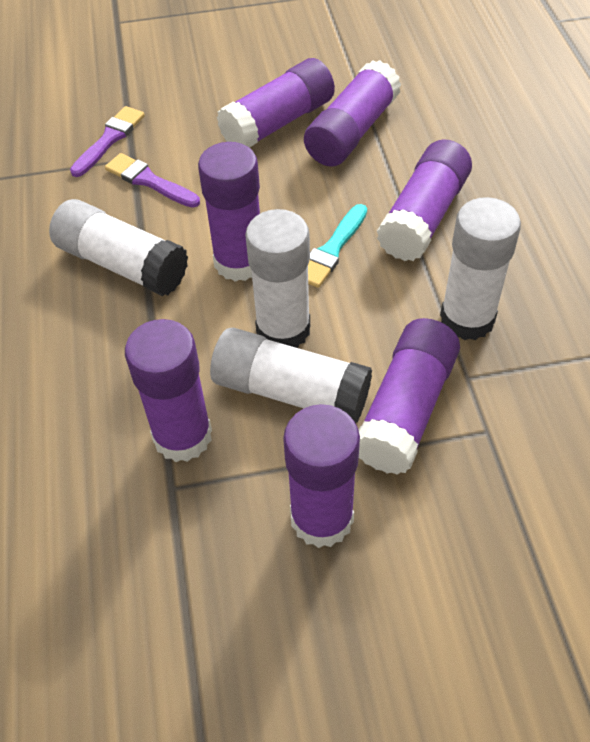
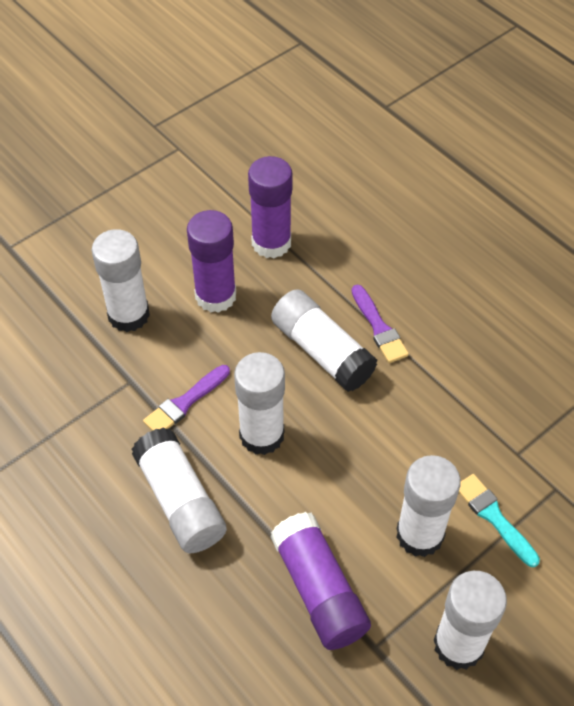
purple glue stick: 7 -> 3
white glue stick: 4 -> 6

